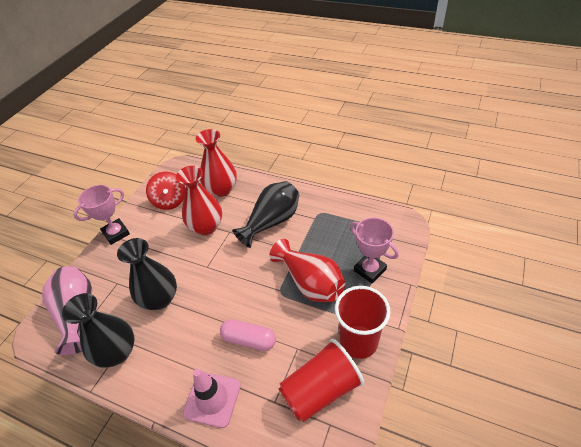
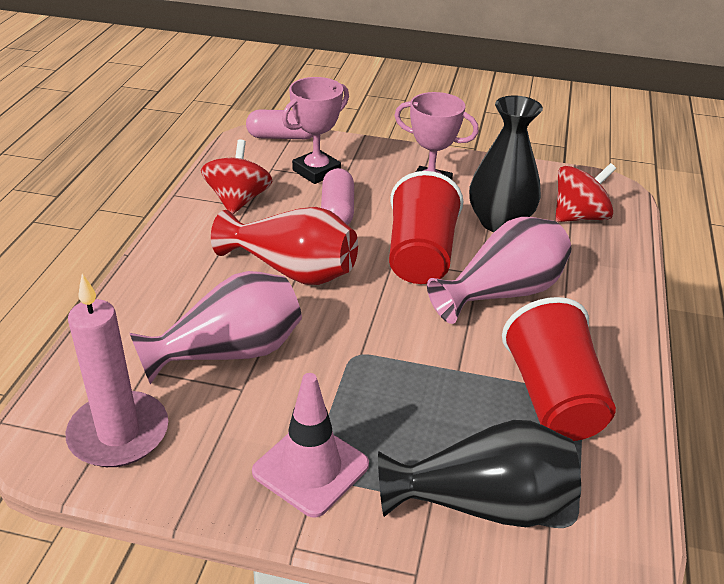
black vase: 3 -> 2
pink candle: 0 -> 1
pink capsule: 1 -> 2
pink vase: 1 -> 2
red spinning top: 1 -> 2
red vase: 3 -> 1

